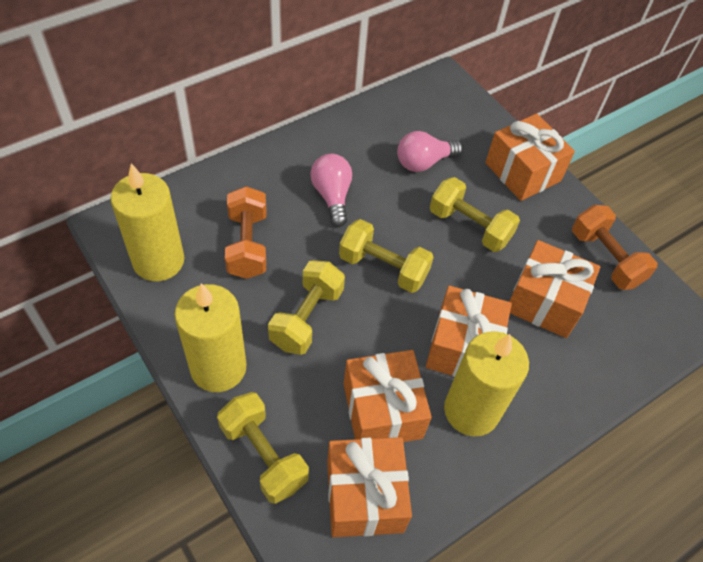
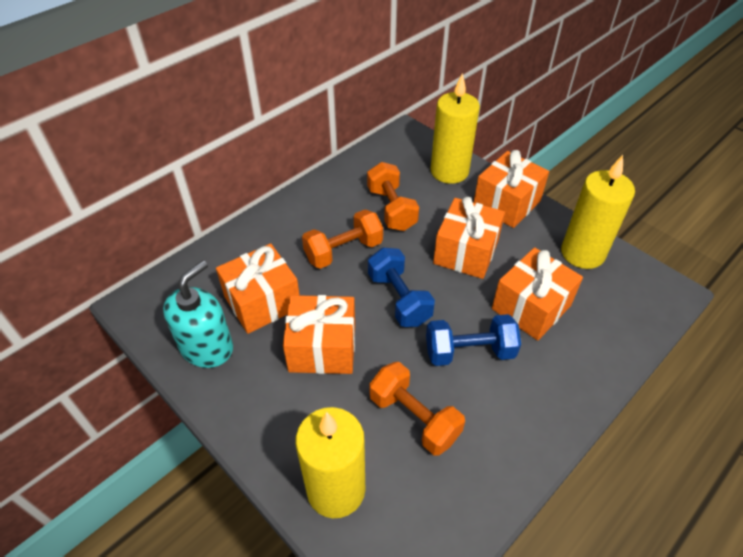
blue dumbbell: 0 -> 2
orange dumbbell: 2 -> 3
pink light bulb: 2 -> 0
turquoise soap dispenser: 0 -> 1
yellow dumbbell: 4 -> 0

